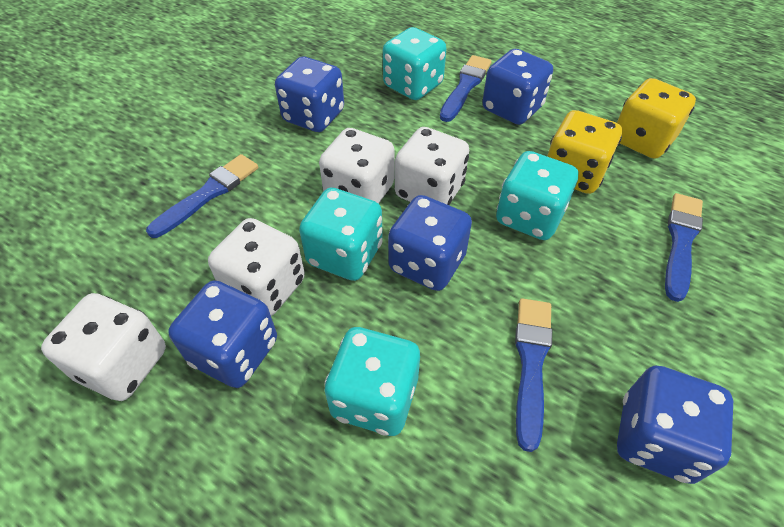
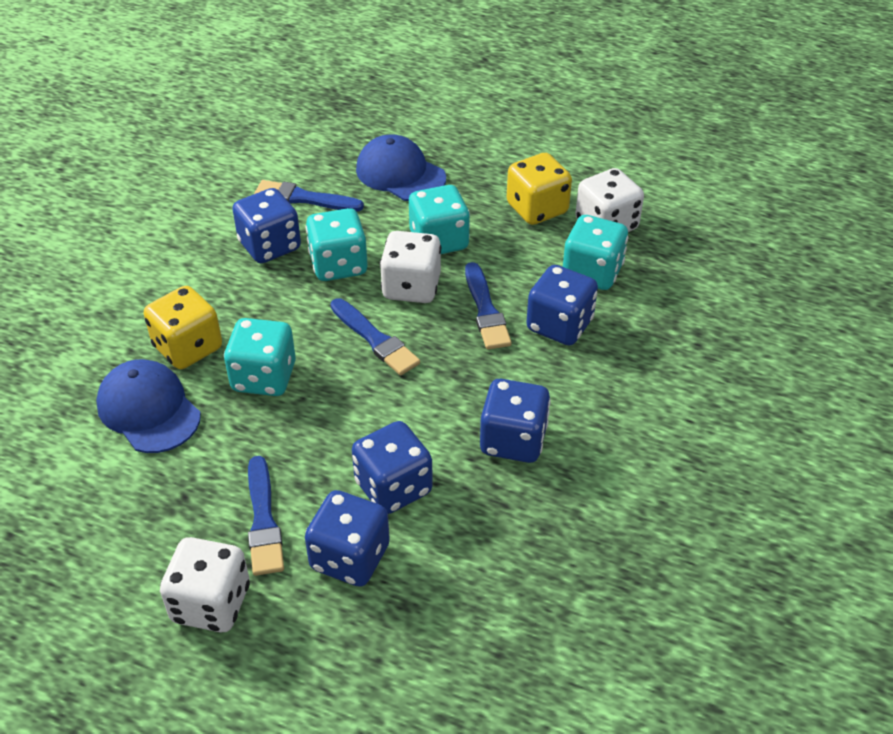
blue cap: 0 -> 2
white dice: 4 -> 3

